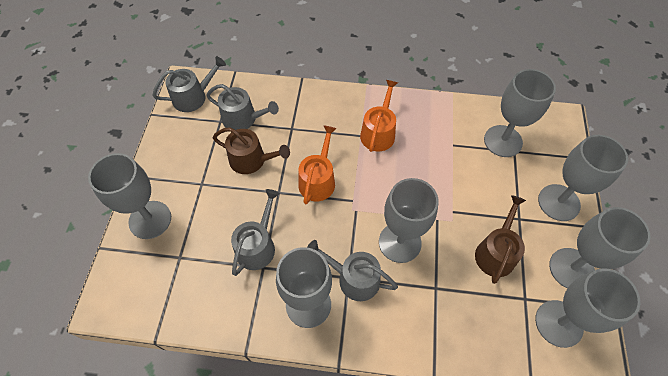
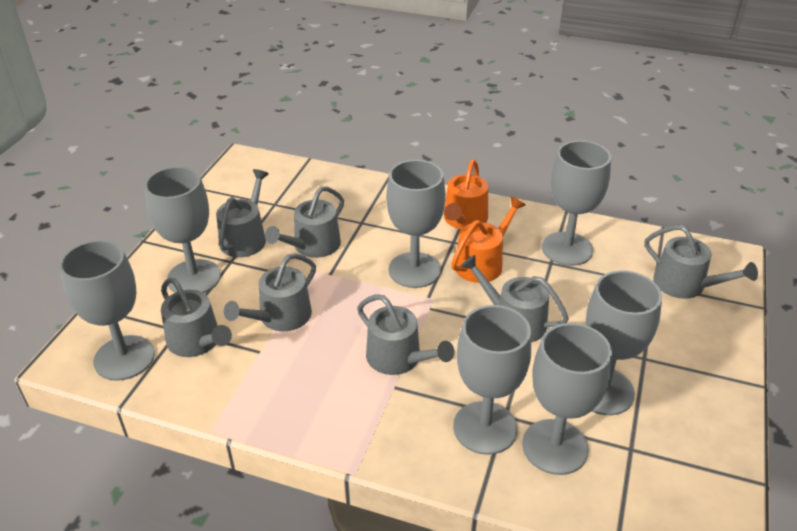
brown watering can: 2 -> 0
grey watering can: 4 -> 7

